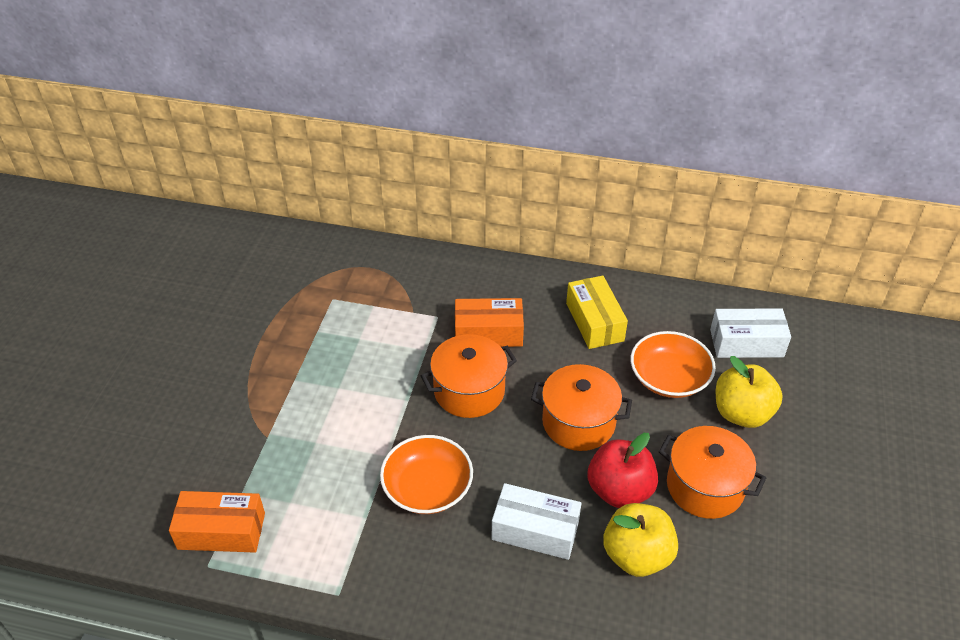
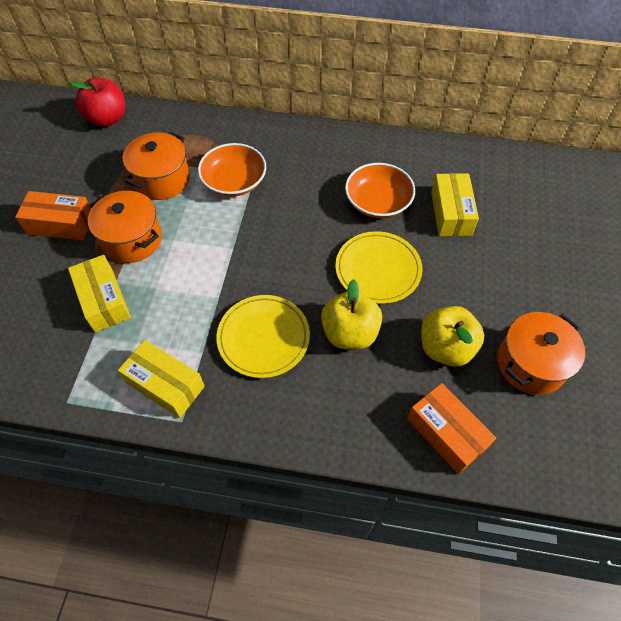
white box: 2 -> 0
yellow box: 1 -> 3
yellow plate: 0 -> 2

